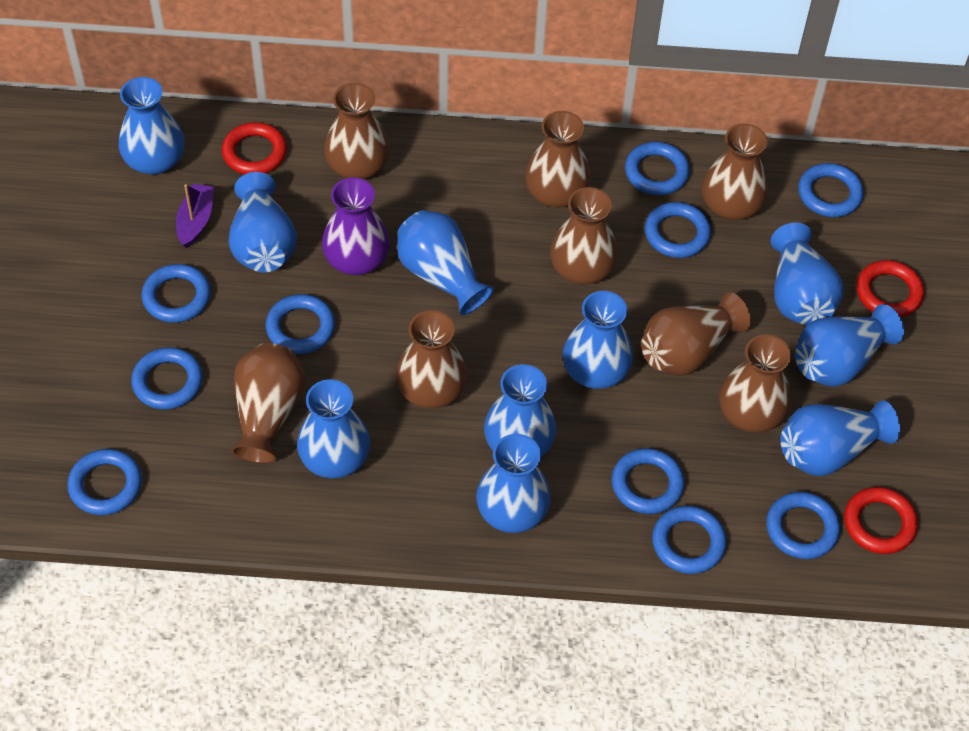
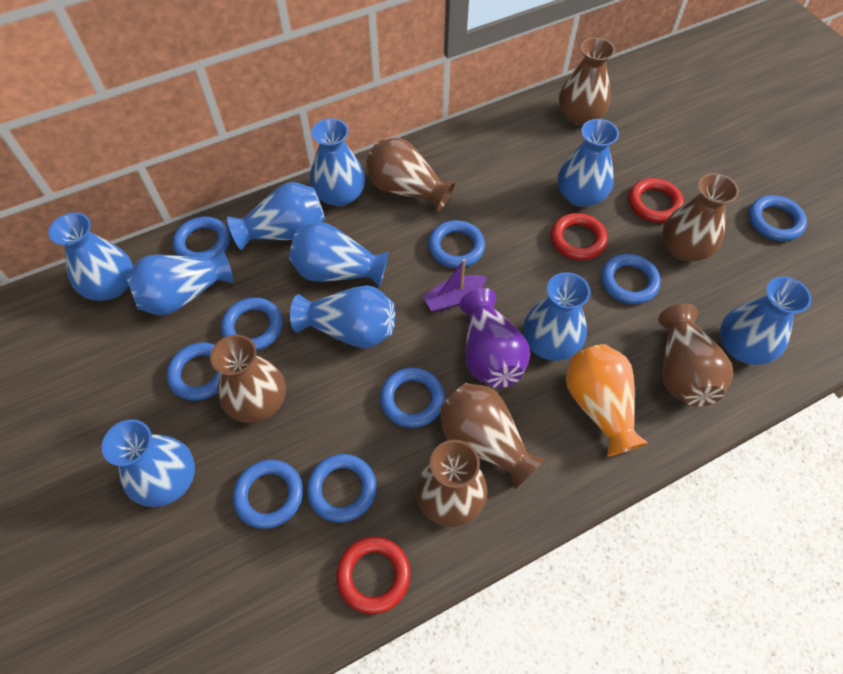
blue ring: 10 -> 9
brown vase: 8 -> 7
orange vase: 0 -> 1

